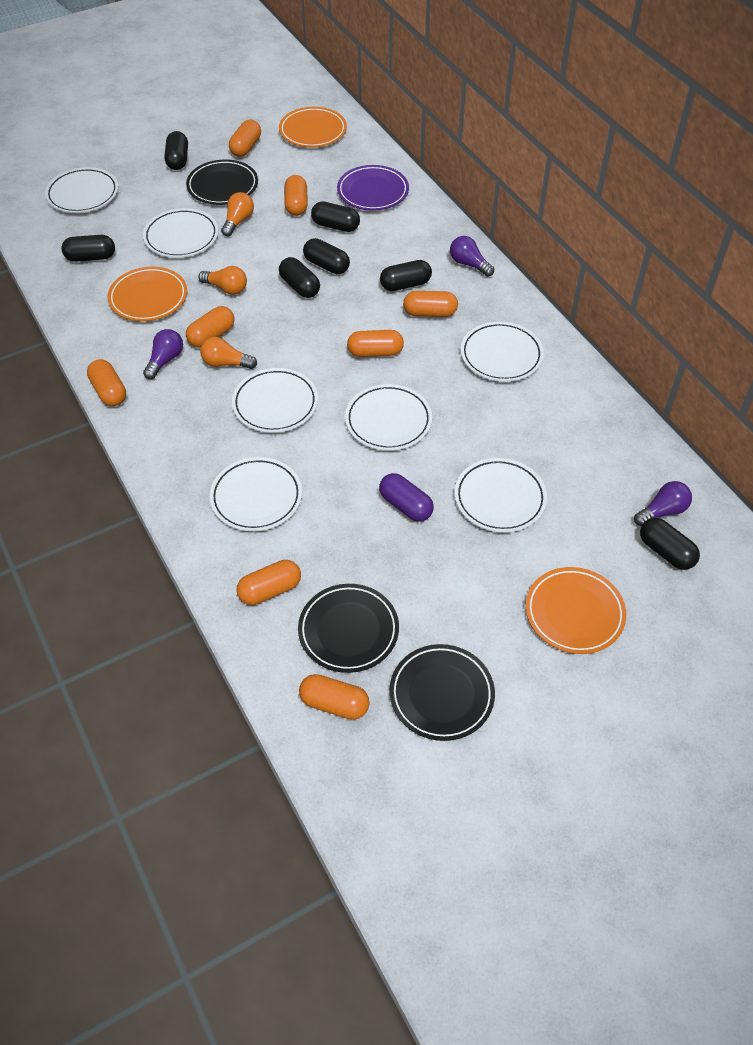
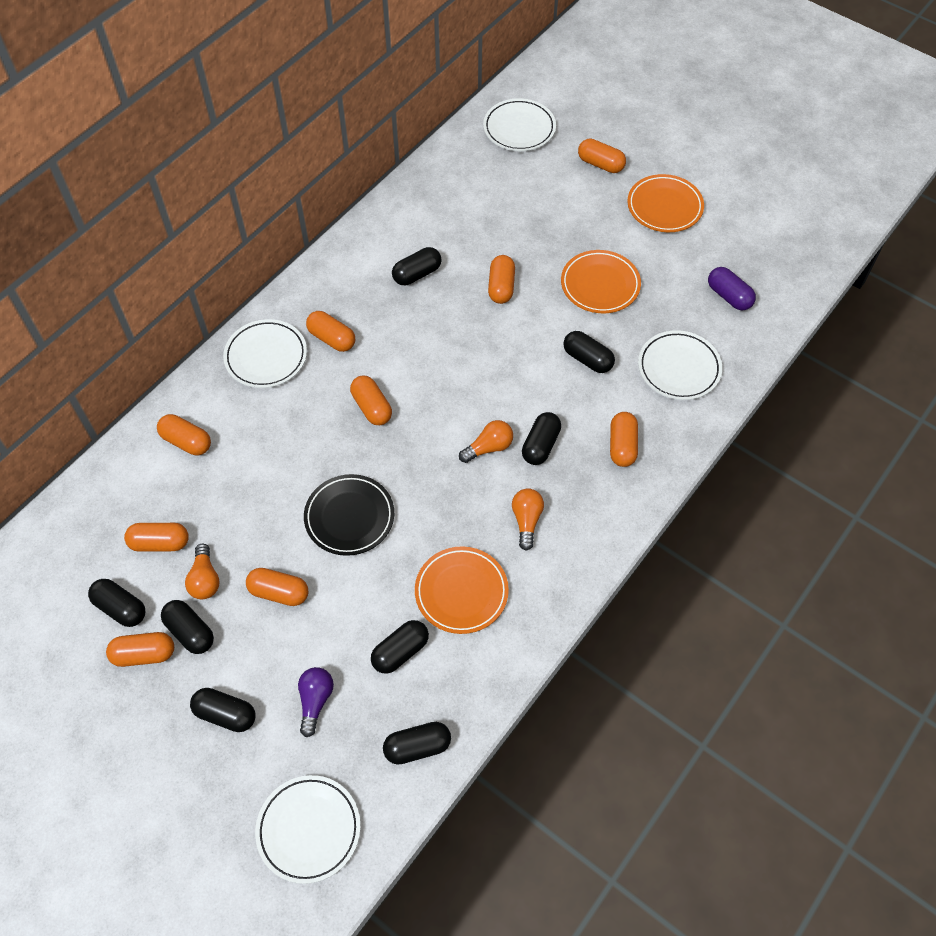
black capsule: 7 -> 8
black plate: 3 -> 1
orange capsule: 8 -> 9
purple light bulb: 3 -> 1
purple plate: 1 -> 0
white plate: 7 -> 4

